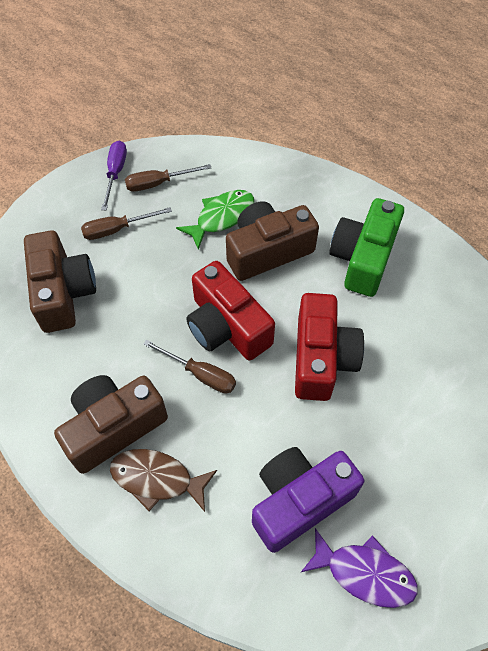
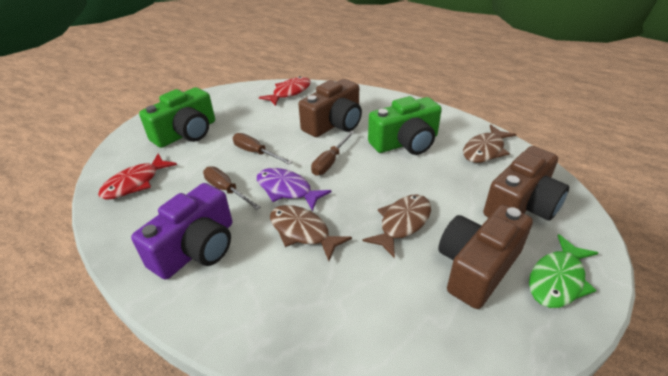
brown fish: 1 -> 3
green camera: 1 -> 2
purple screwdriver: 1 -> 0
red camera: 2 -> 0
red fish: 0 -> 2

